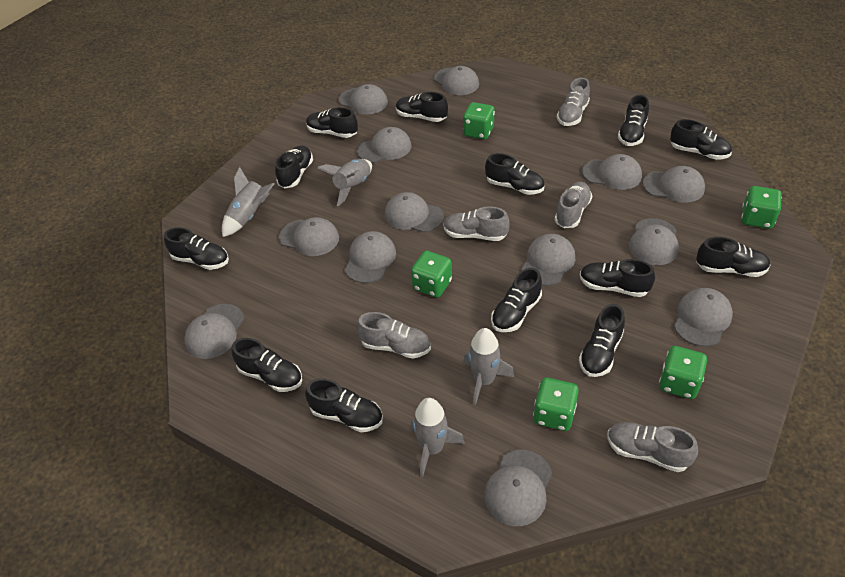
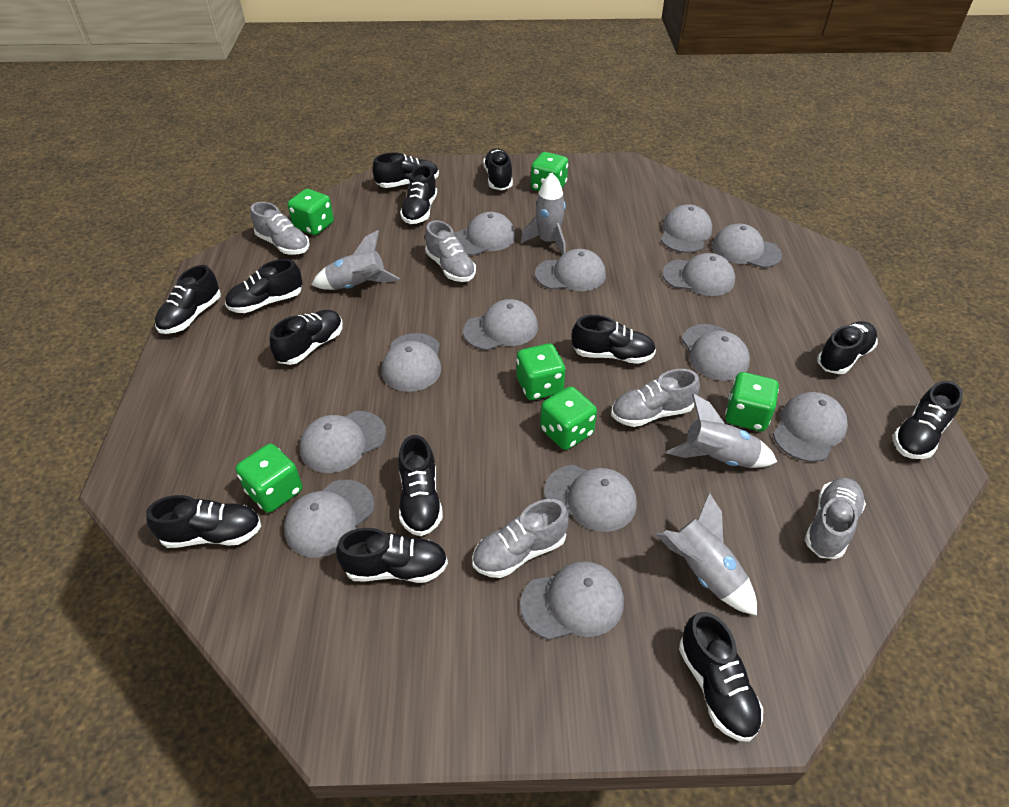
green dice: 5 -> 6

